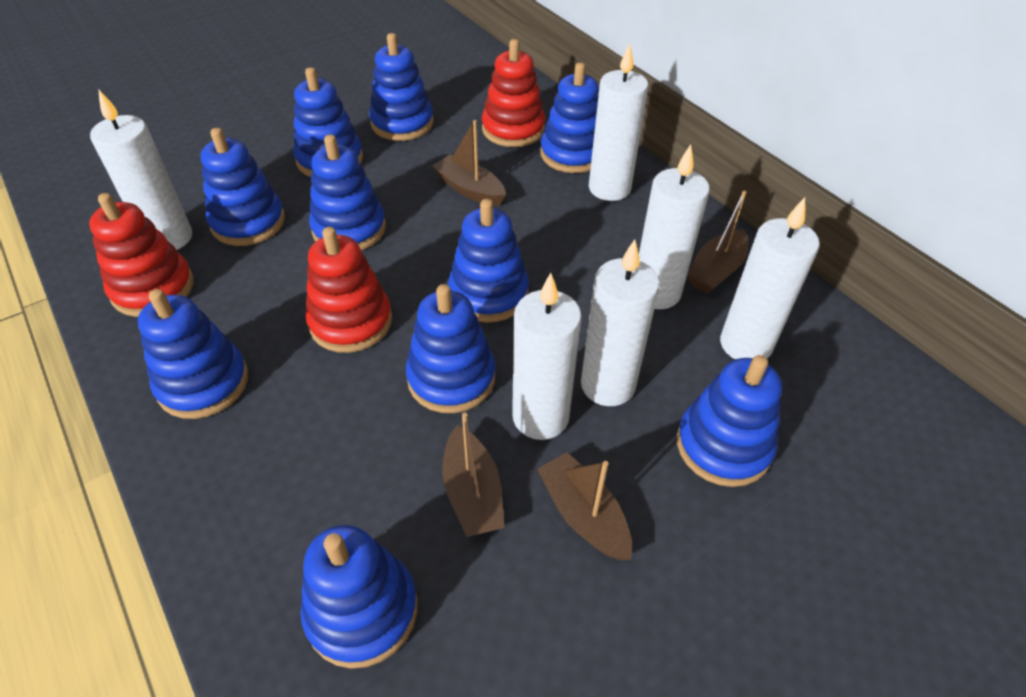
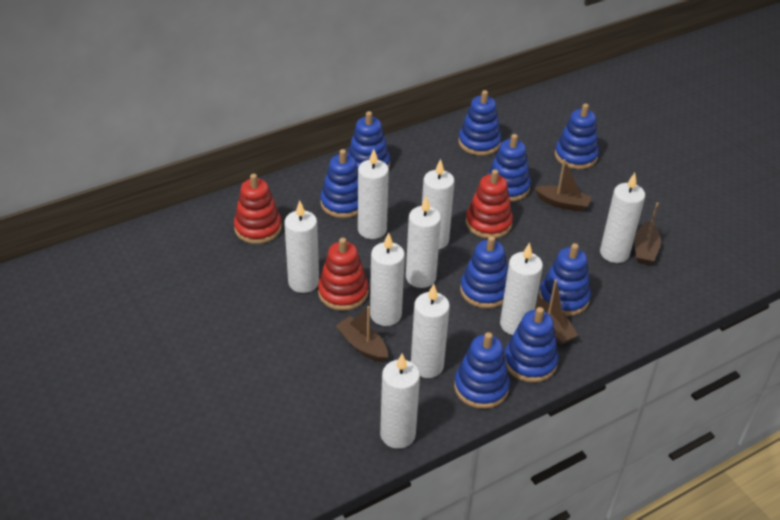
blue stacking toy: 10 -> 9
white candle: 6 -> 9

